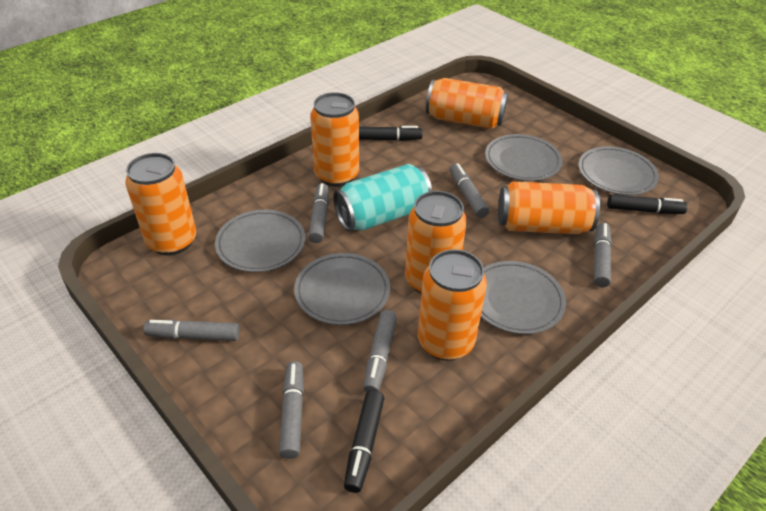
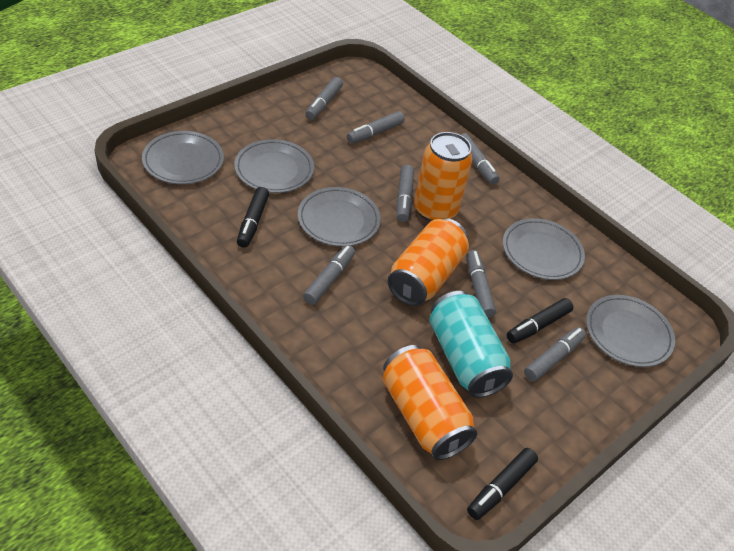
grey marker: 6 -> 7
orange can: 6 -> 3

